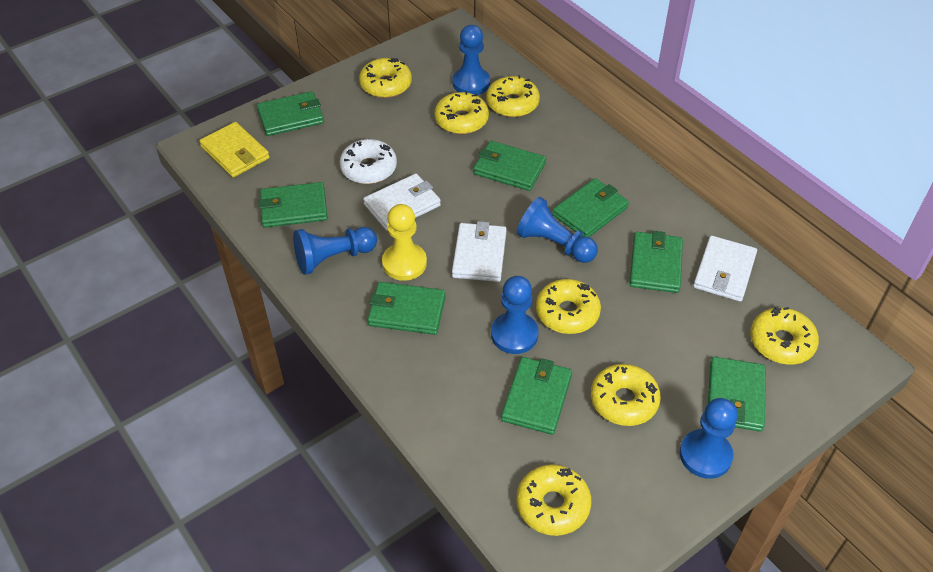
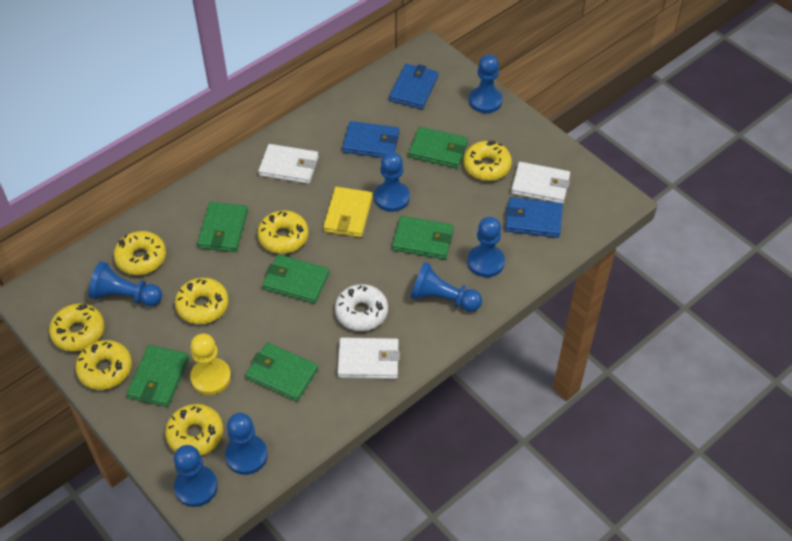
blue pawn: 5 -> 7
blue wallet: 0 -> 3
green wallet: 8 -> 6

